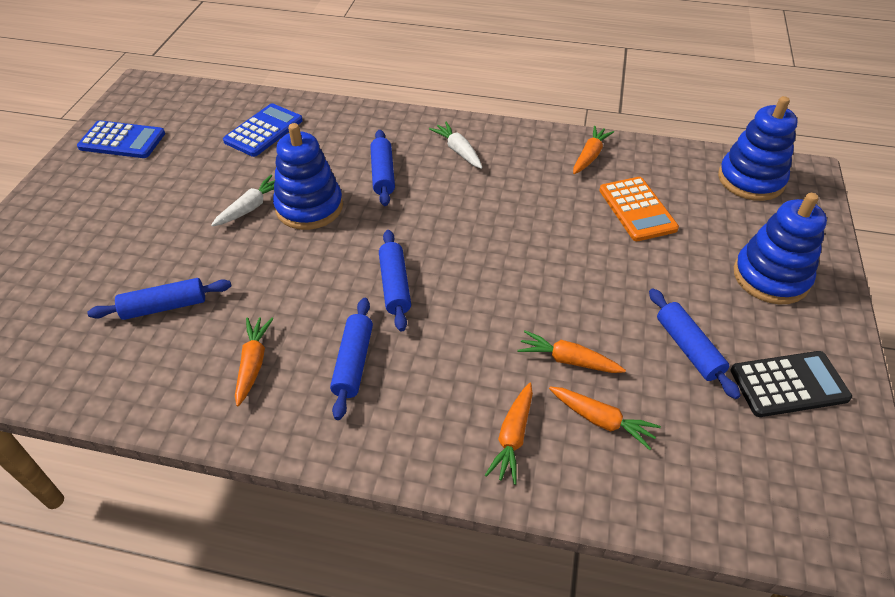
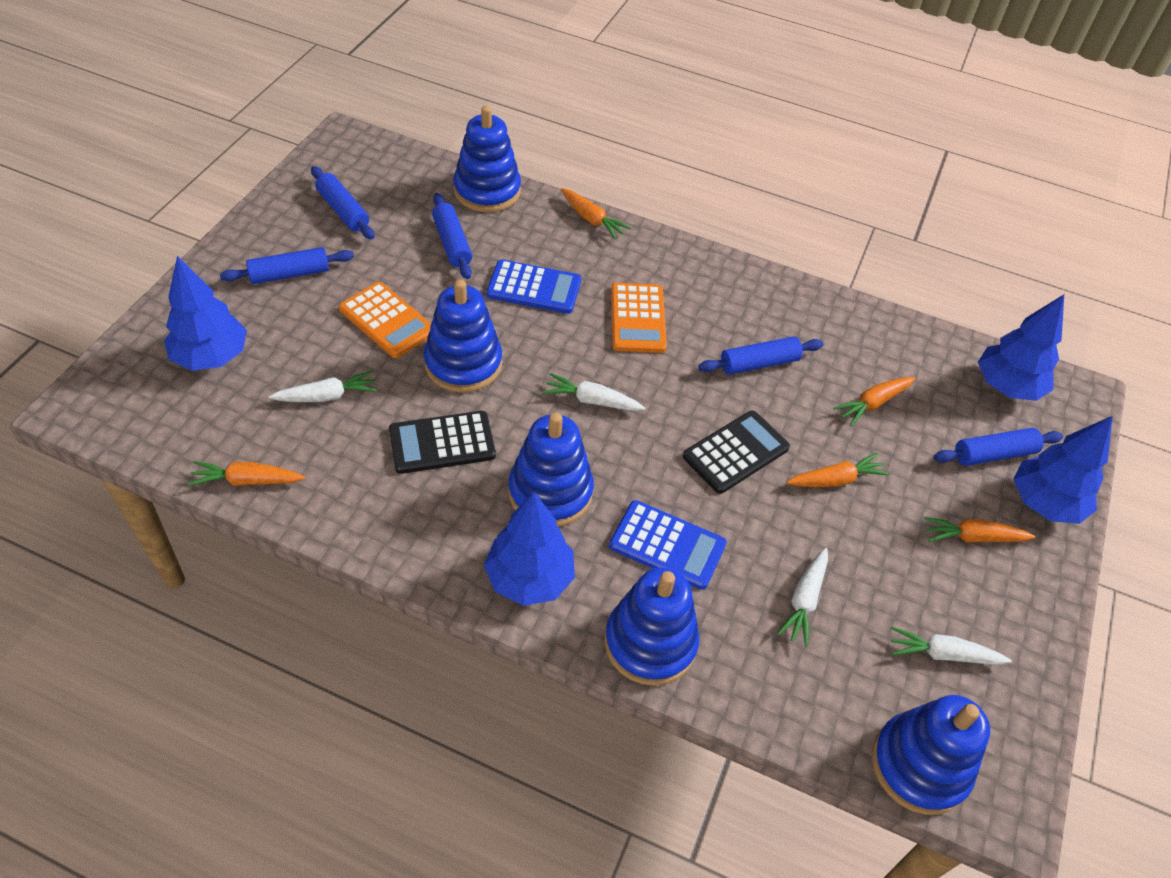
black calculator: 1 -> 2
blue stacking toy: 3 -> 5
blue tree: 0 -> 4
orange calculator: 1 -> 2
white carrot: 2 -> 4

